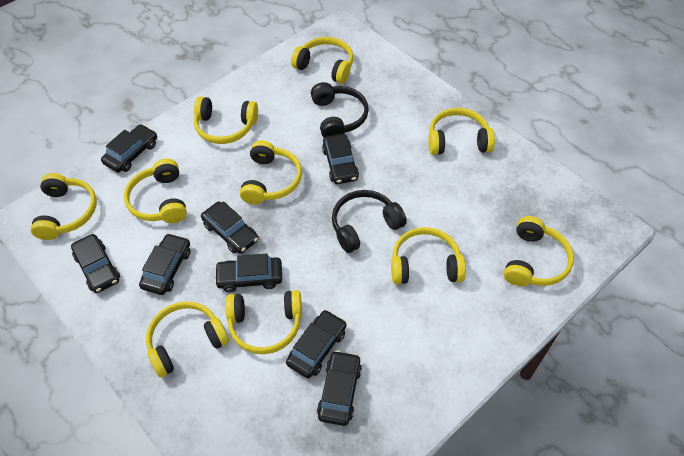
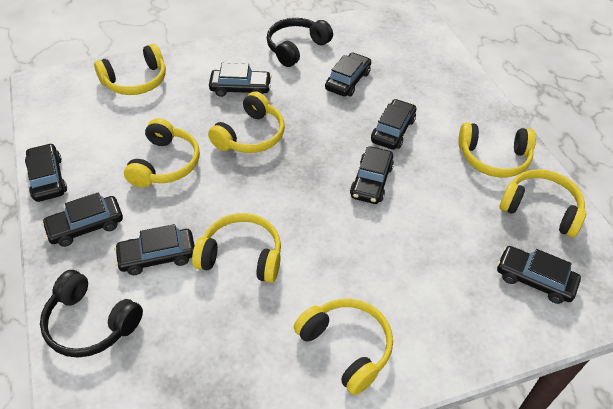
yellow headphones: 10 -> 7

